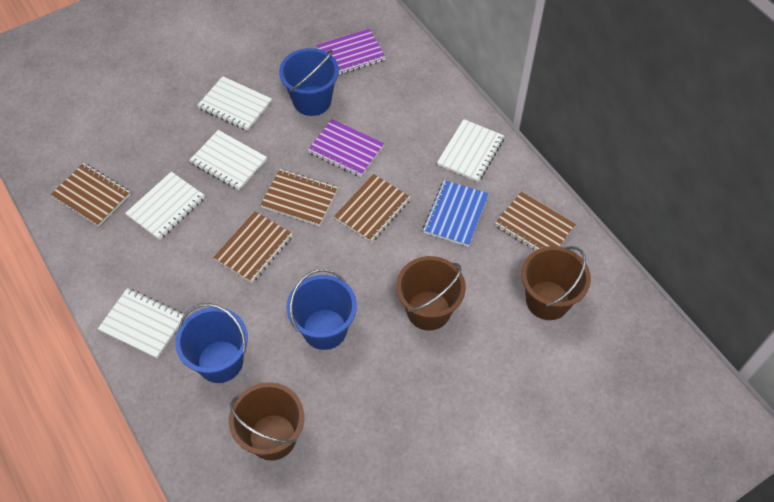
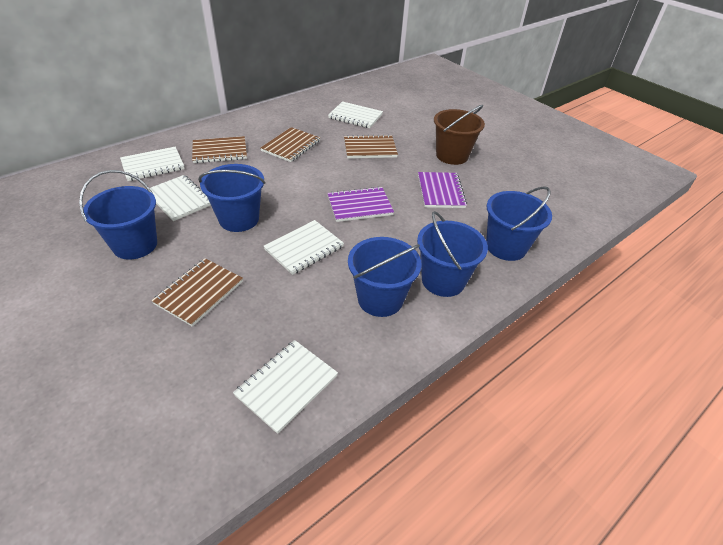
blue bucket: 3 -> 5
blue notebook: 1 -> 0
brown bucket: 3 -> 1
brown notebook: 5 -> 4

